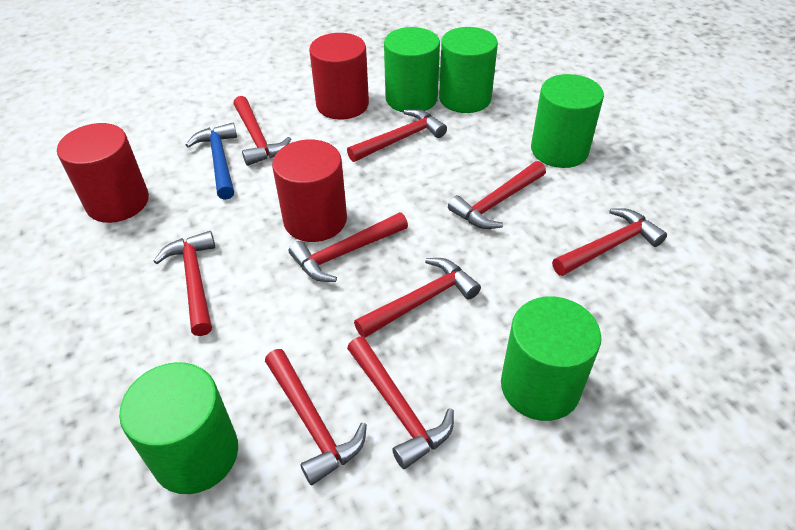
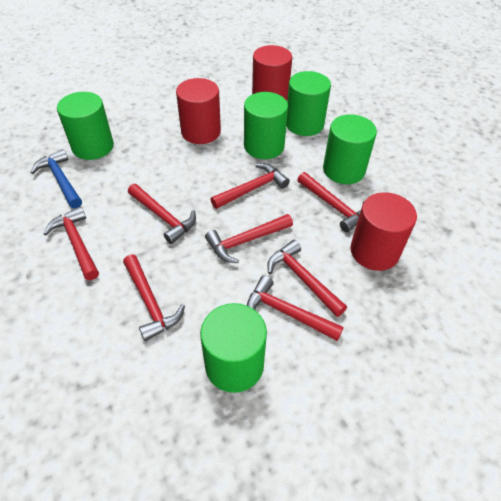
red hammer: 9 -> 8

